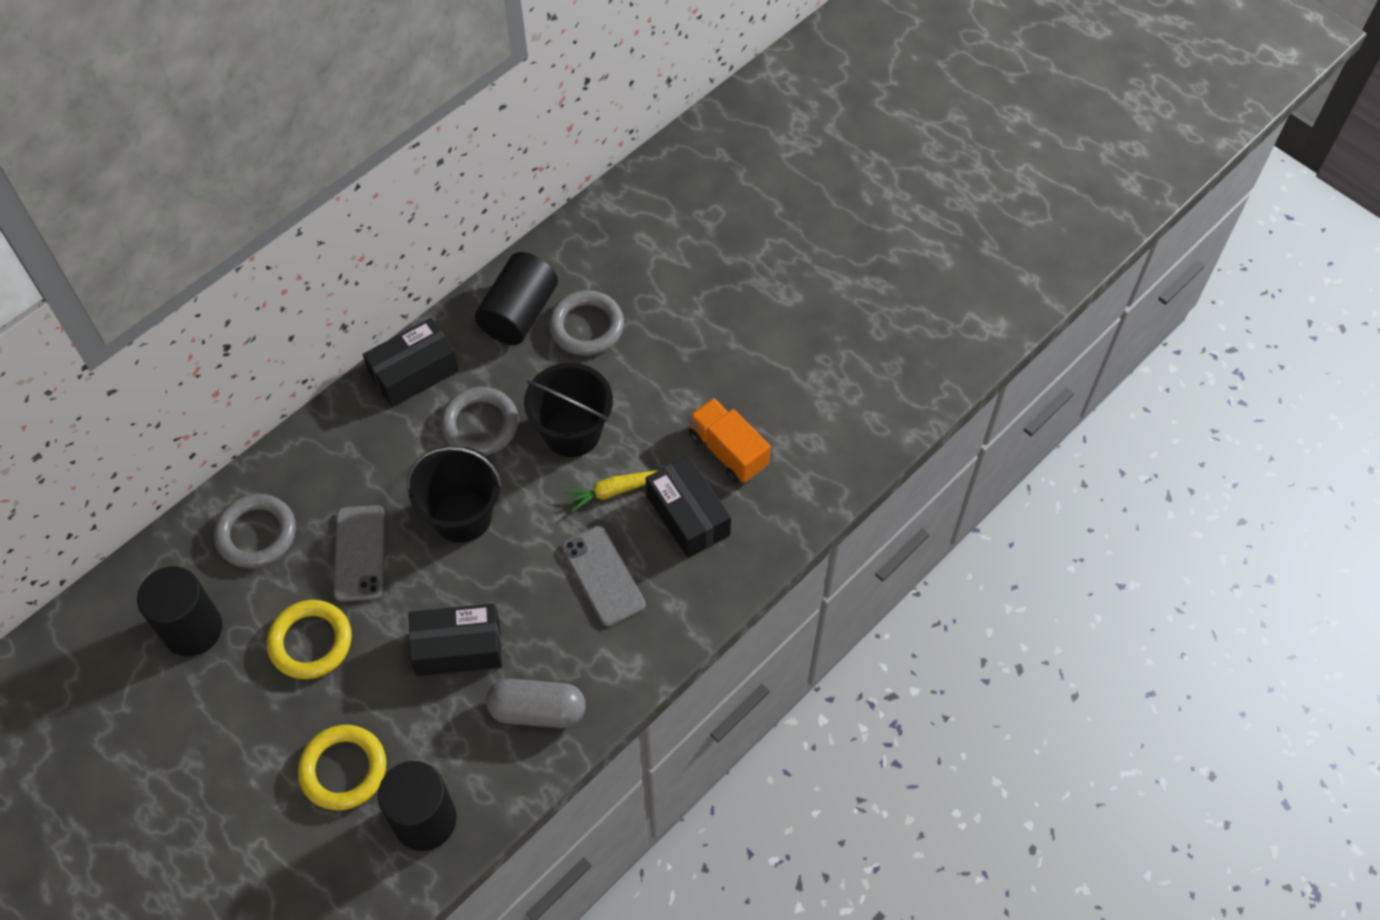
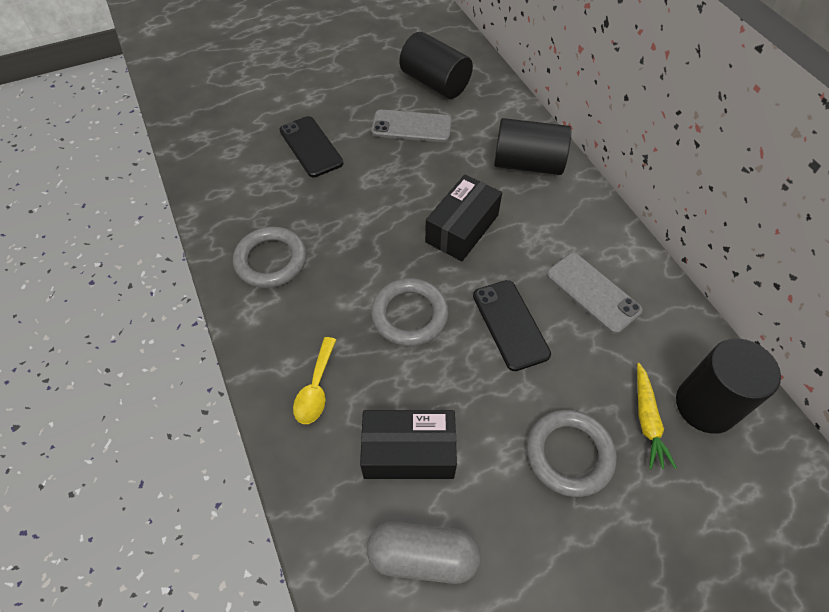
black box: 3 -> 2
black bucket: 2 -> 0
black phone: 0 -> 2
orange truck: 1 -> 0
yellow ring: 2 -> 0
yellow spoon: 0 -> 1

